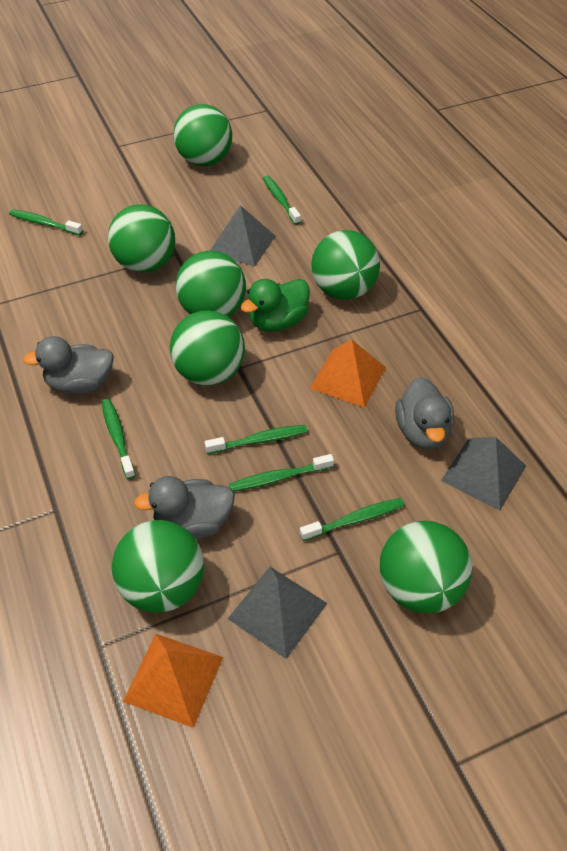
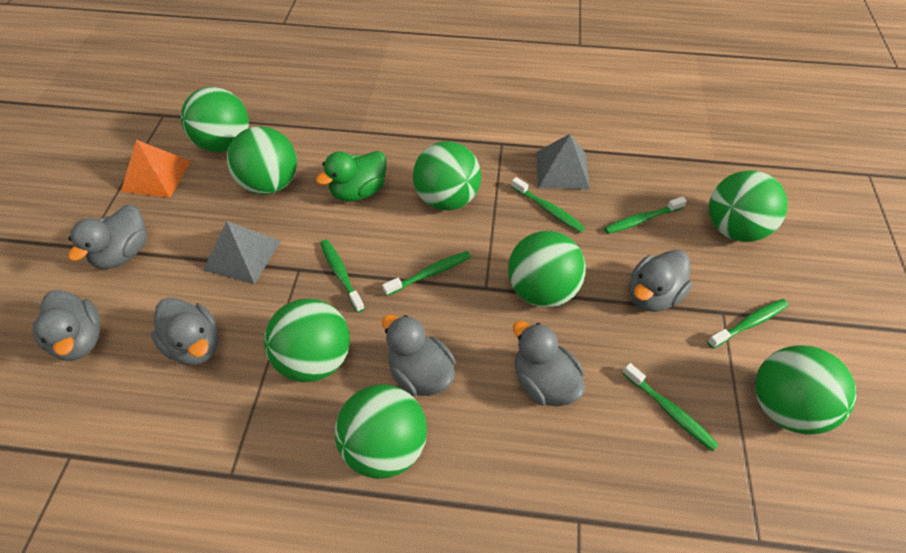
green ball: 7 -> 8
grey duck: 3 -> 6
grey pyramid: 3 -> 2
orange pyramid: 2 -> 1

